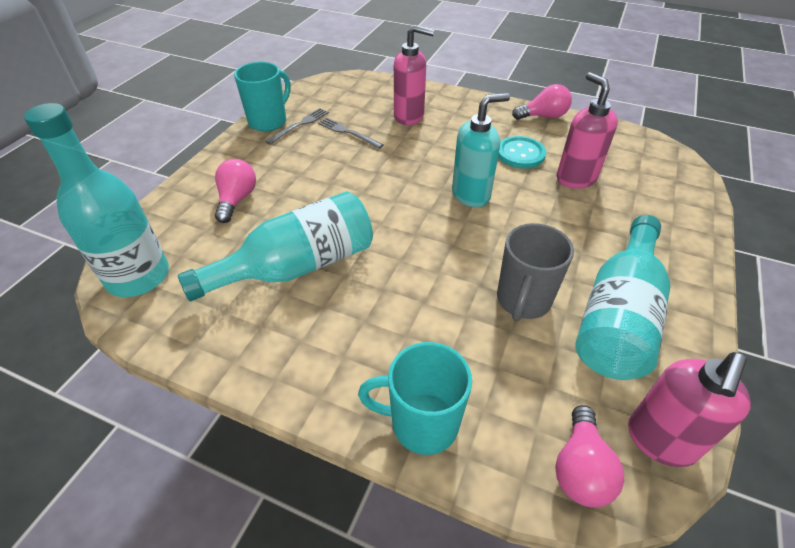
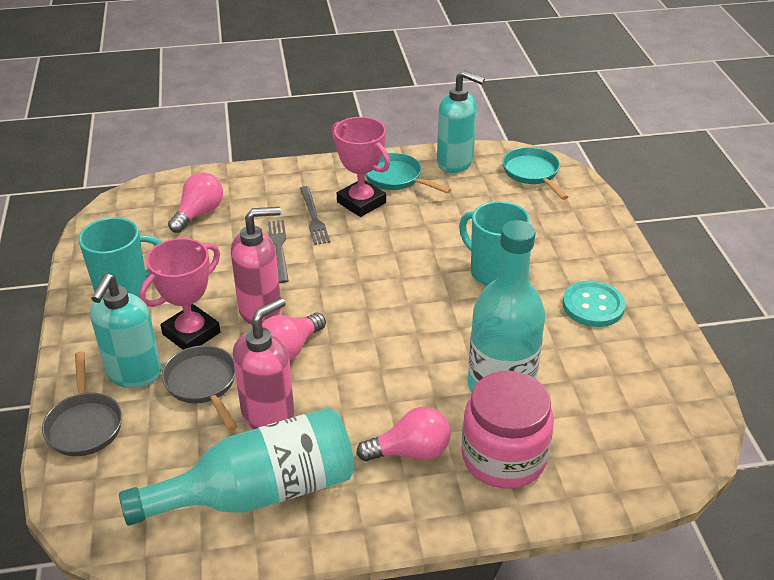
grey mug: 1 -> 0
grey pan: 0 -> 2
pink jar: 0 -> 1
pink soap dispenser: 3 -> 2
pink trophy: 0 -> 2
turquoise bottle: 3 -> 2
turquoise pan: 0 -> 2
turquoise soap dispenser: 1 -> 2

